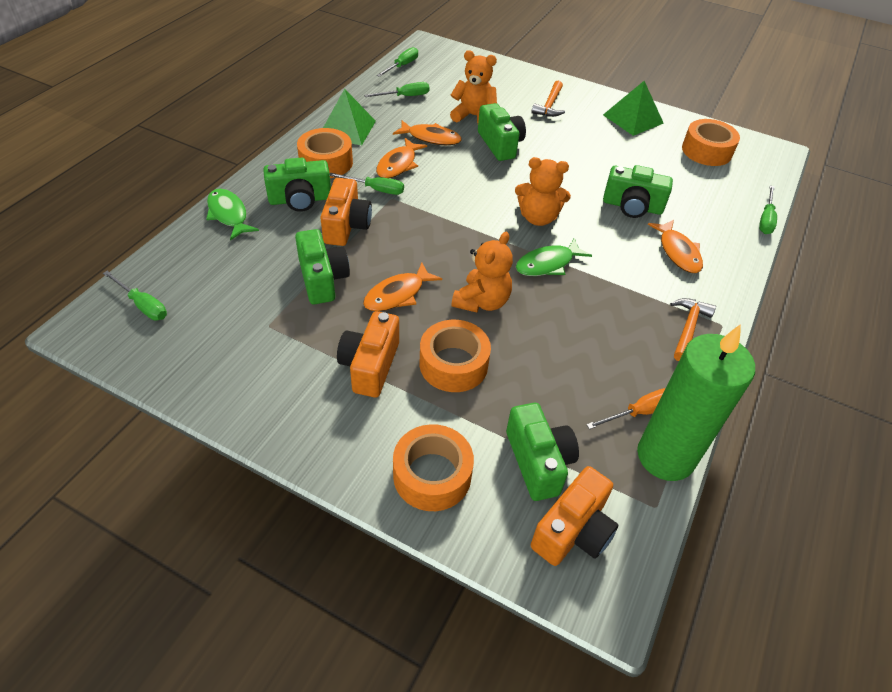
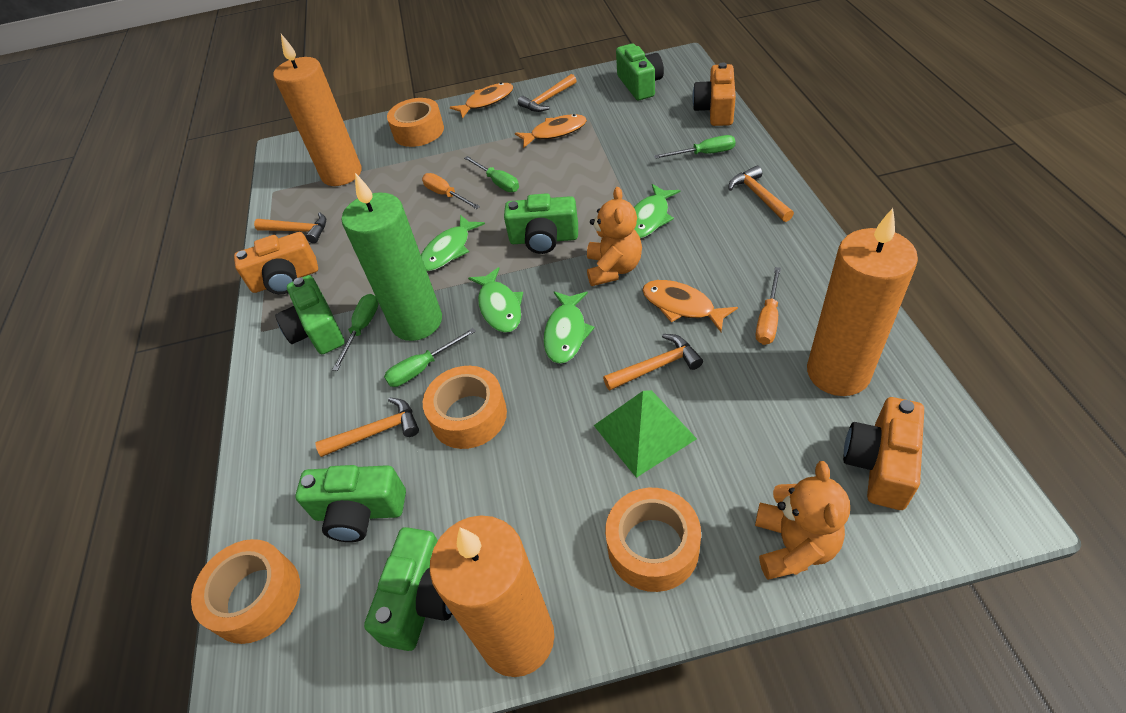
green fish: 2 -> 4
green pyramid: 2 -> 1
green screwdriver: 5 -> 4
orange candle: 0 -> 3
orange fish: 4 -> 3
orange hammer: 2 -> 5
orange screwdriver: 1 -> 2
orange teddy bear: 3 -> 2

